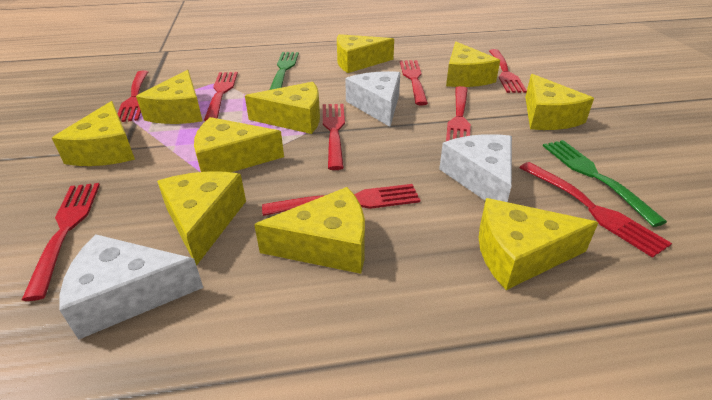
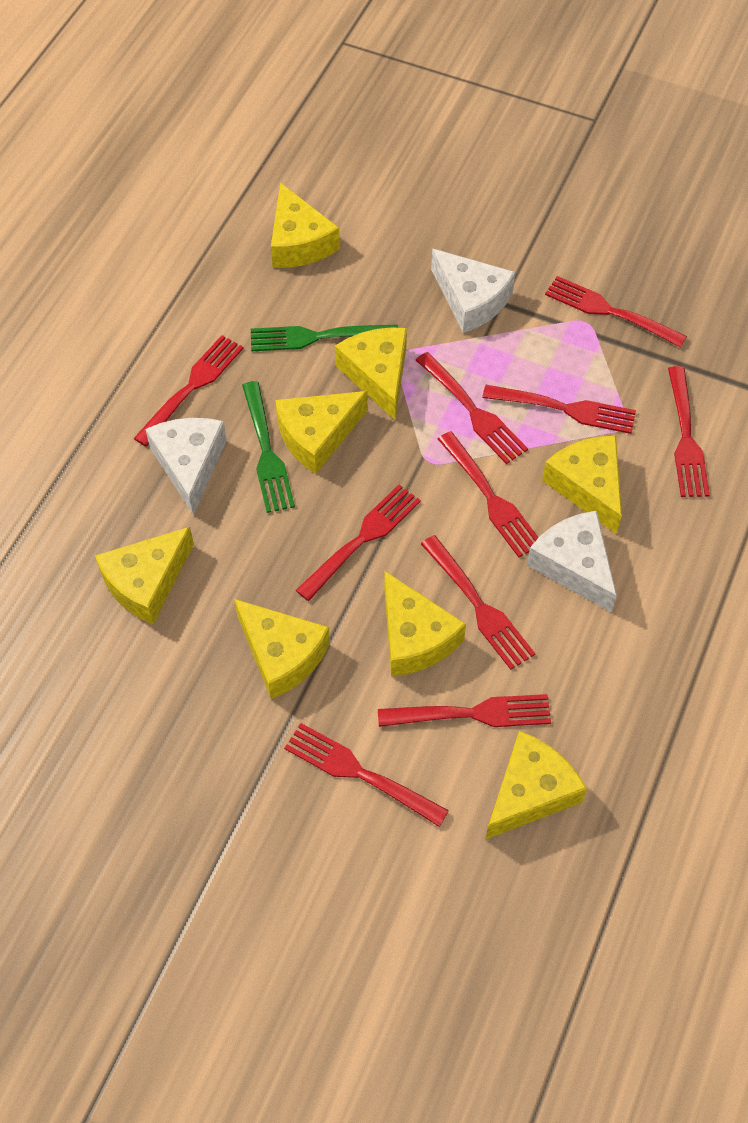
red fork: 9 -> 10
yellow cheese: 10 -> 8

